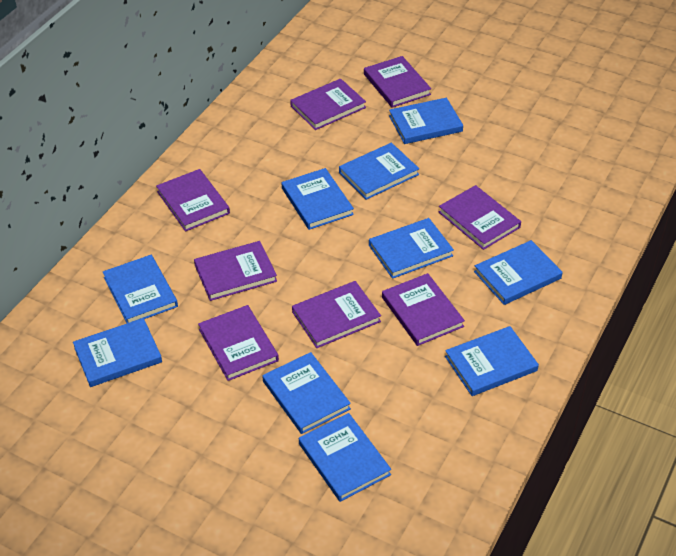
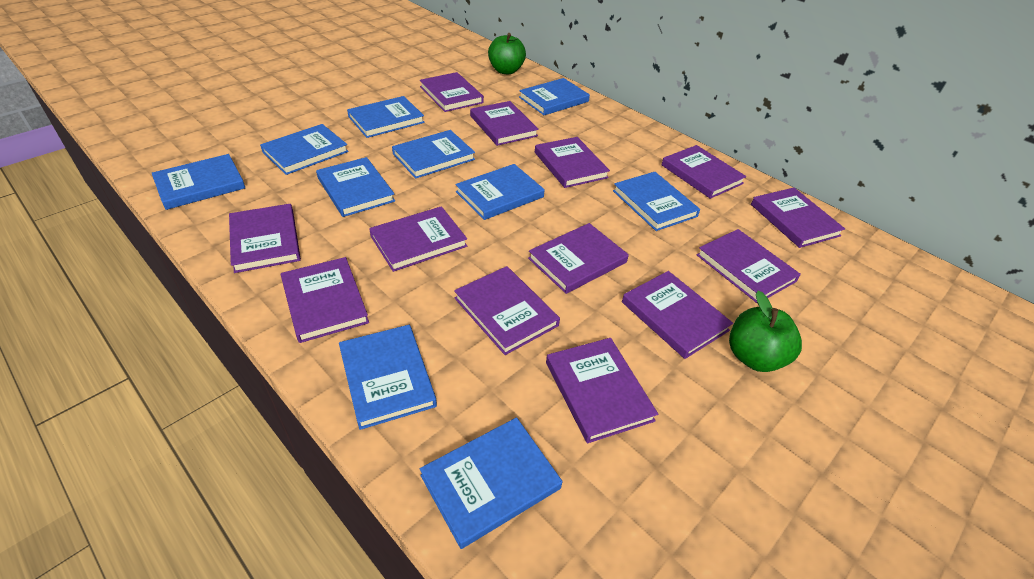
green apple: 0 -> 2
purple book: 8 -> 13

